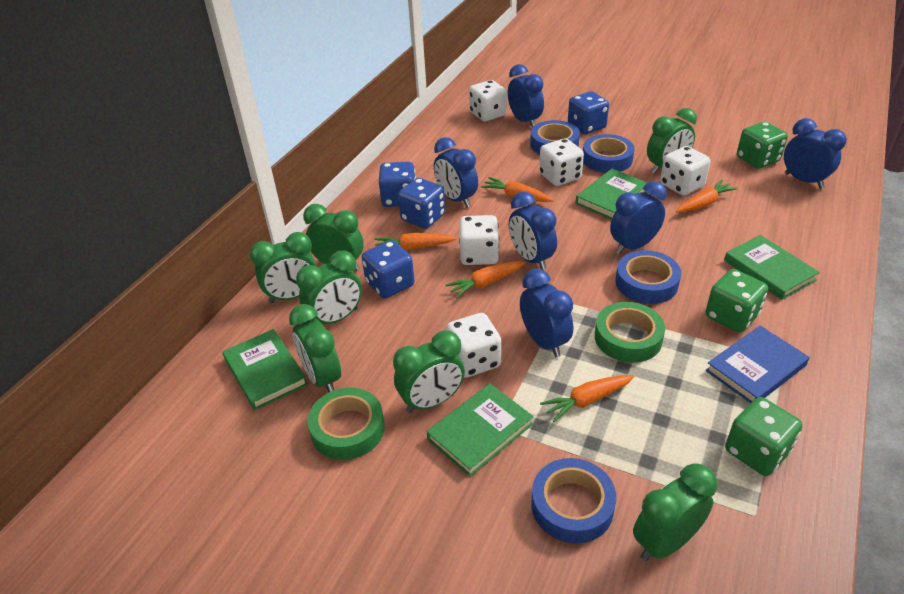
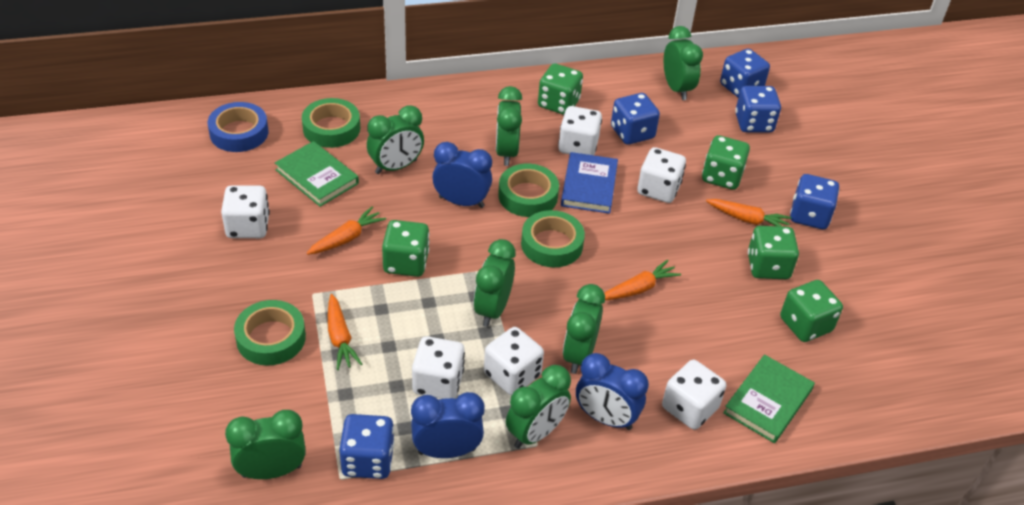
blue clock: 6 -> 3
blue dice: 4 -> 5
blue tape: 4 -> 1
green book: 4 -> 2
green dice: 3 -> 5
green tape: 2 -> 4
orange carrot: 5 -> 4
white dice: 5 -> 6

